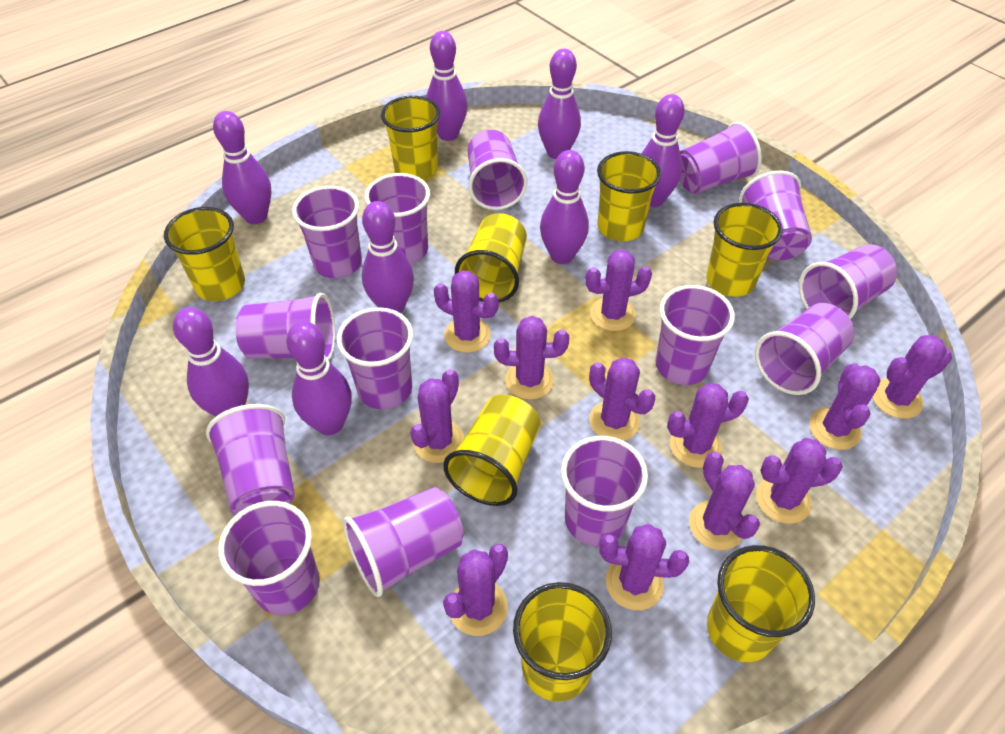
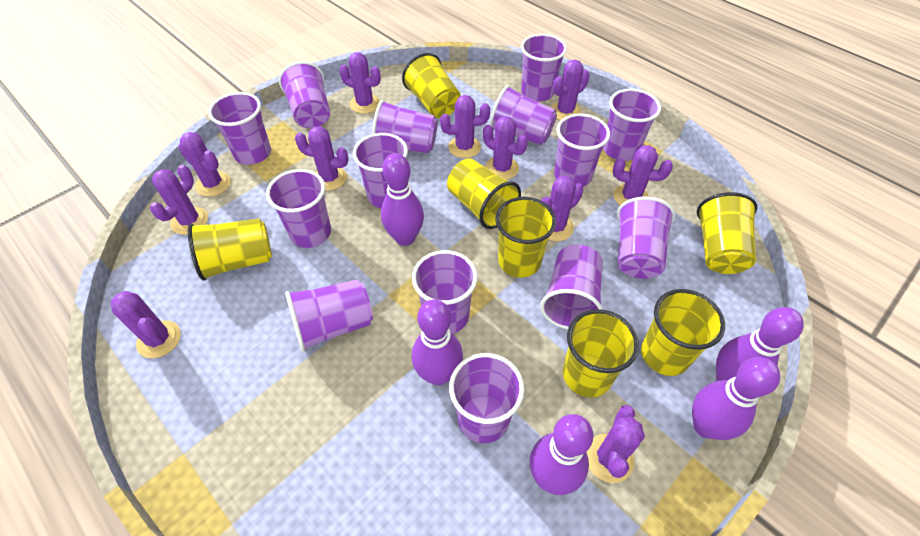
purple bowling pin: 8 -> 5
purple cactus: 12 -> 11
yellow cup: 8 -> 7

